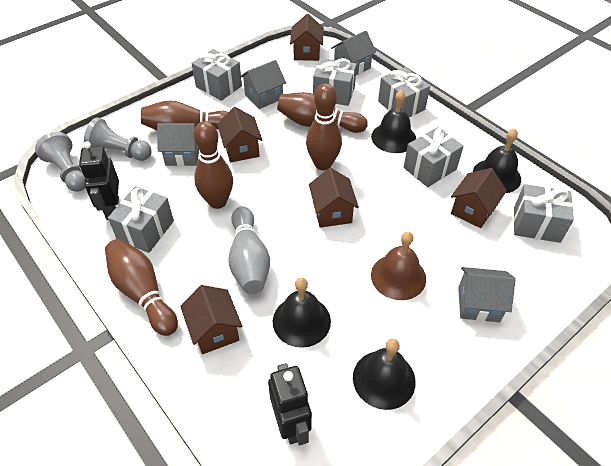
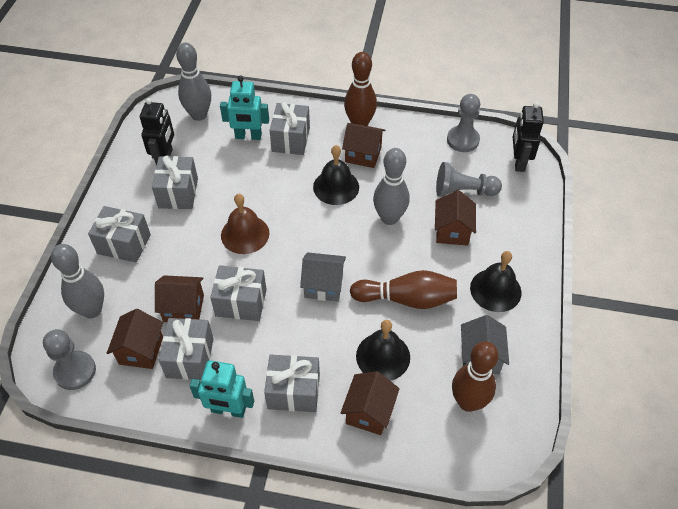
black bell: 4 -> 3
brown bowling pin: 5 -> 3
grey bowling pin: 1 -> 3
grey house: 4 -> 2
grey pawn: 2 -> 3
turquoise robot: 0 -> 2

